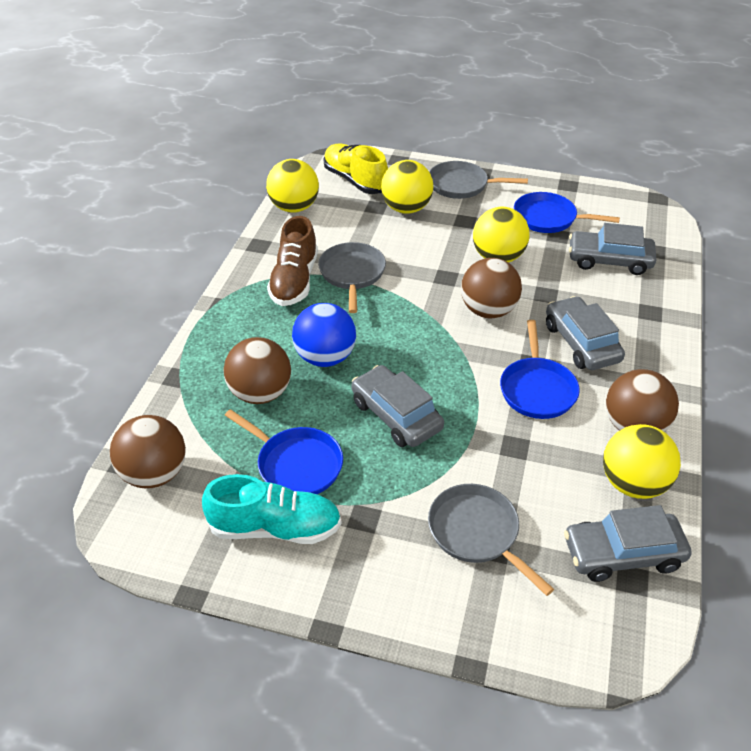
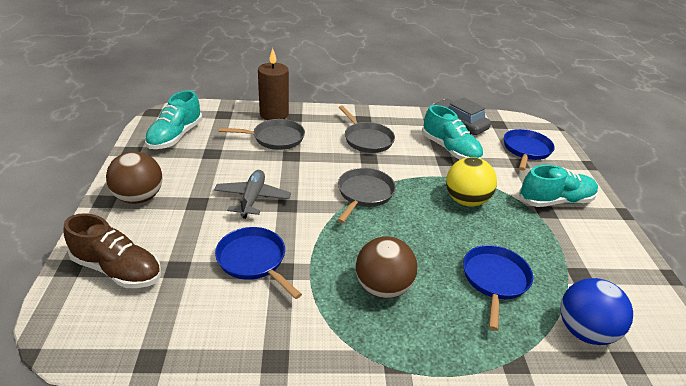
brown ball: 4 -> 2
brown candle: 0 -> 1
grey car: 4 -> 1
grey plane: 0 -> 1
turquoise shoe: 1 -> 3
yellow ball: 4 -> 1
yellow shoe: 1 -> 0

